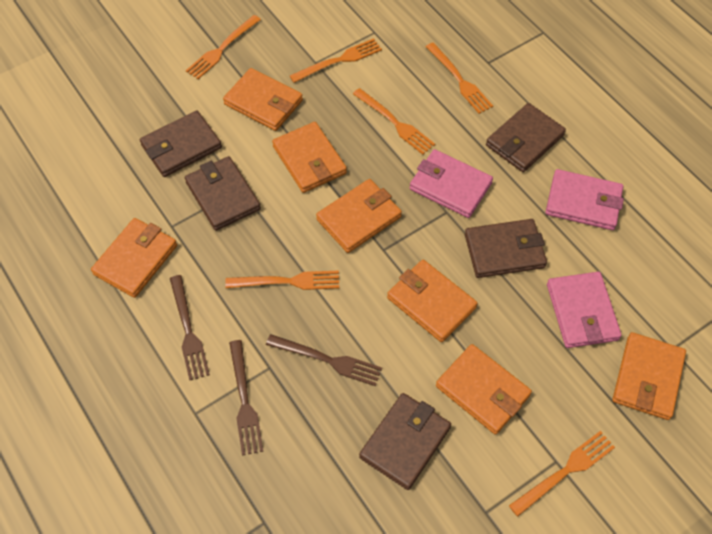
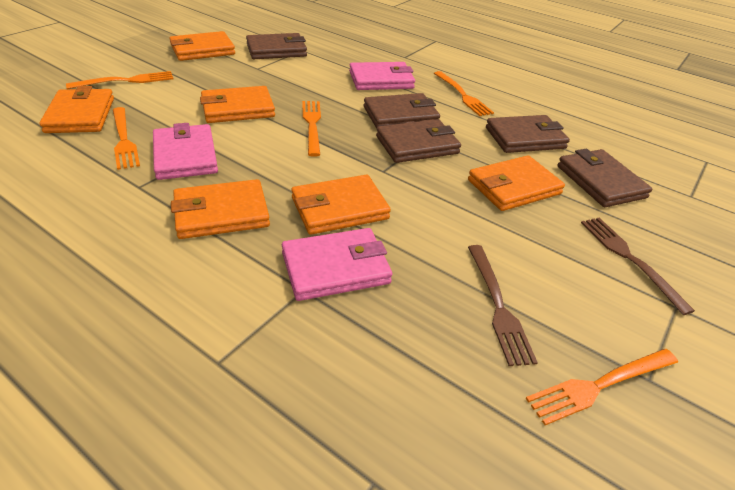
brown fork: 3 -> 2
orange fork: 6 -> 5
orange wallet: 7 -> 6

